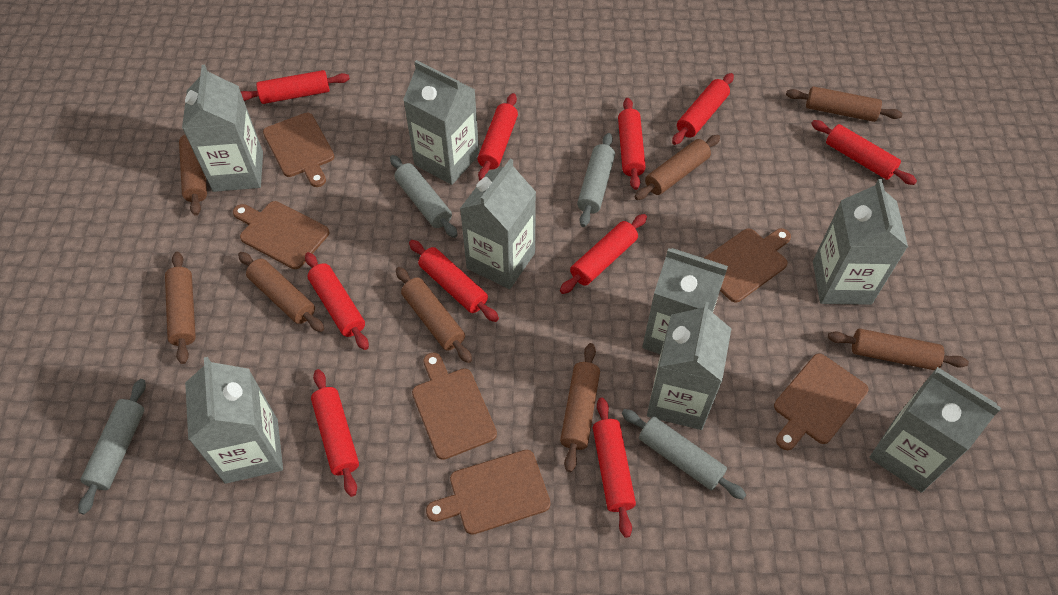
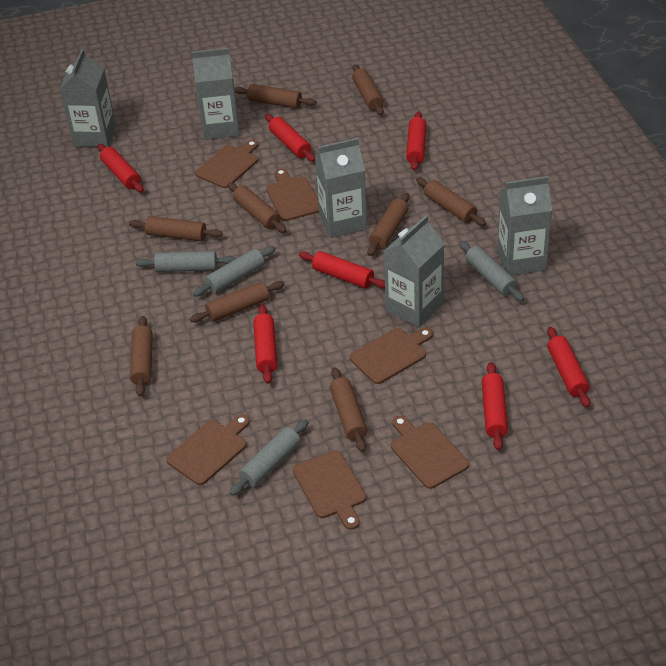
brown rolling pin: 8 -> 9
grey carton: 8 -> 5
red rolling pin: 10 -> 7

